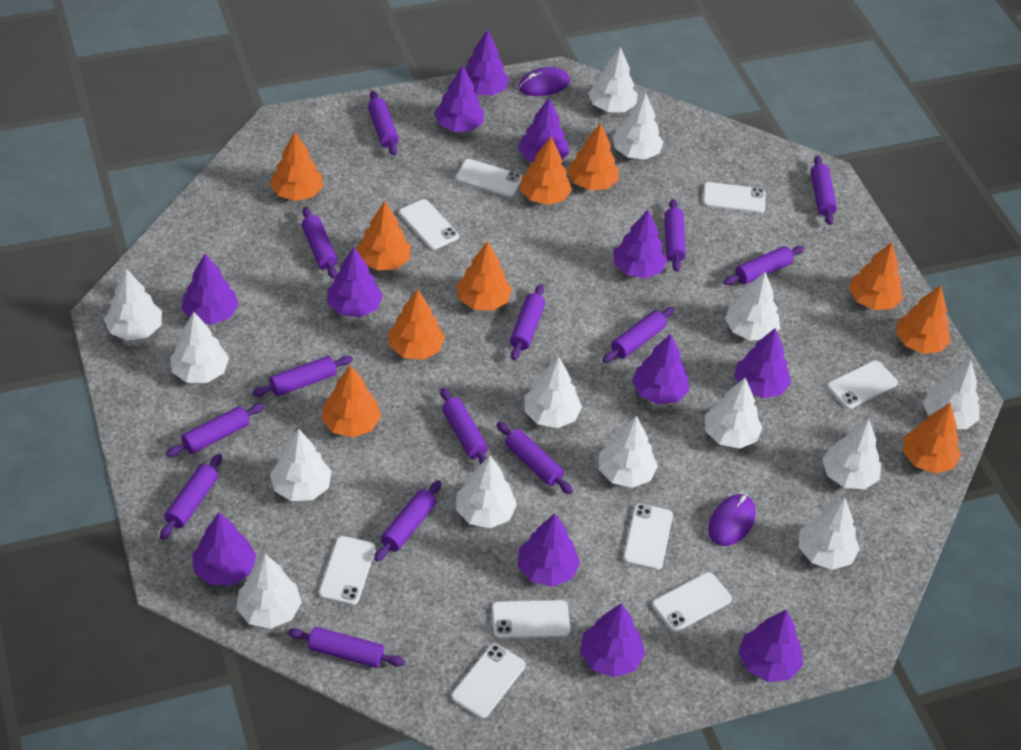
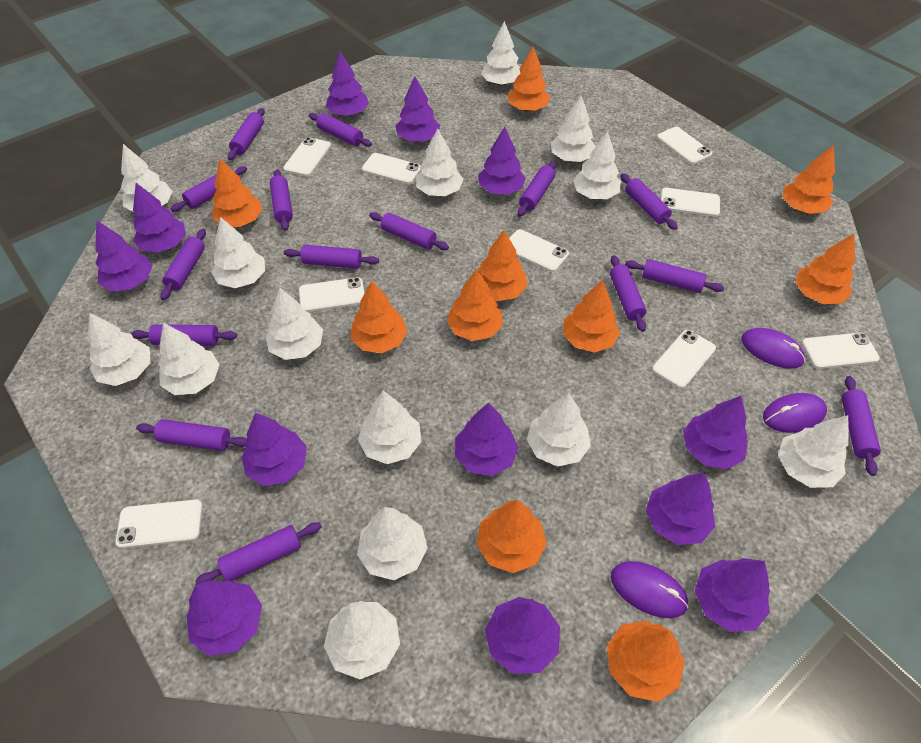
purple mouse: 2 -> 3
purple rolling pin: 14 -> 15

